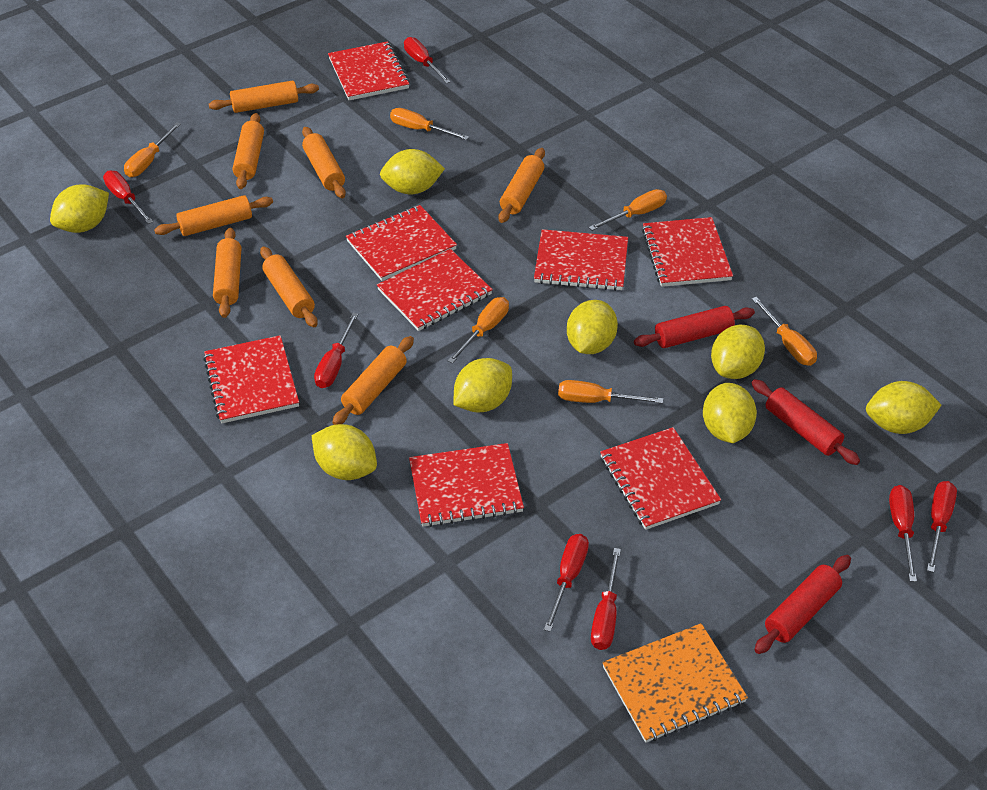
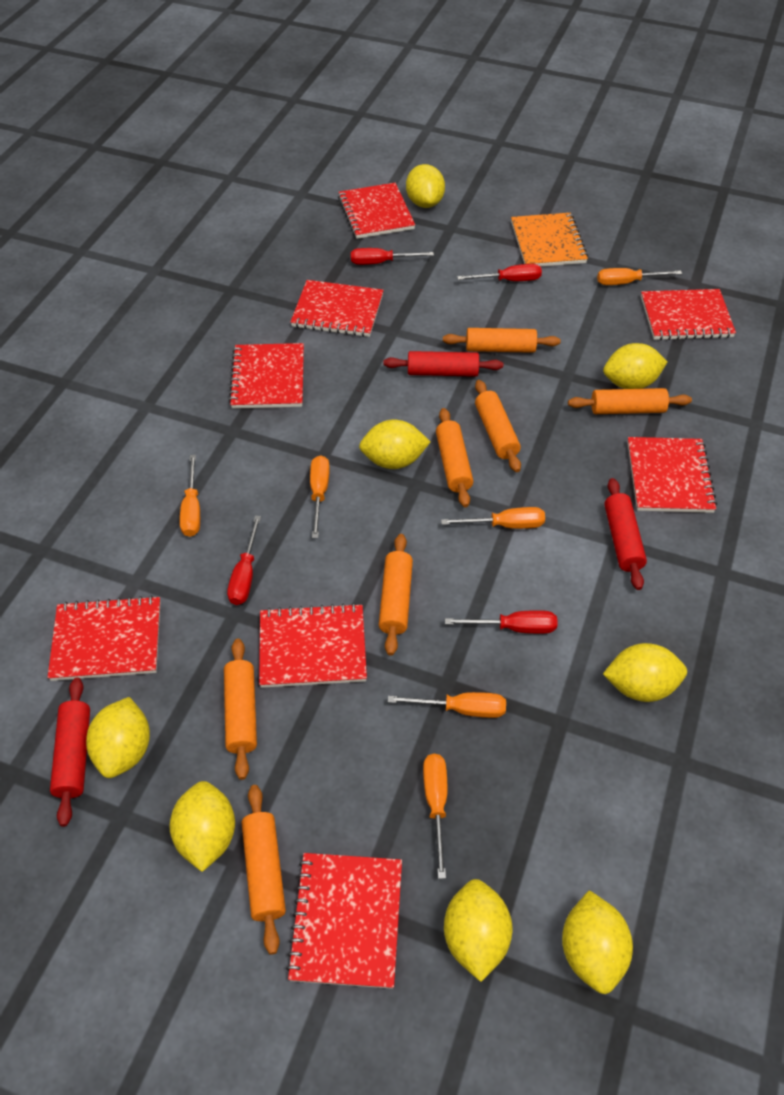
orange rolling pin: 8 -> 7
red screwdriver: 7 -> 4

